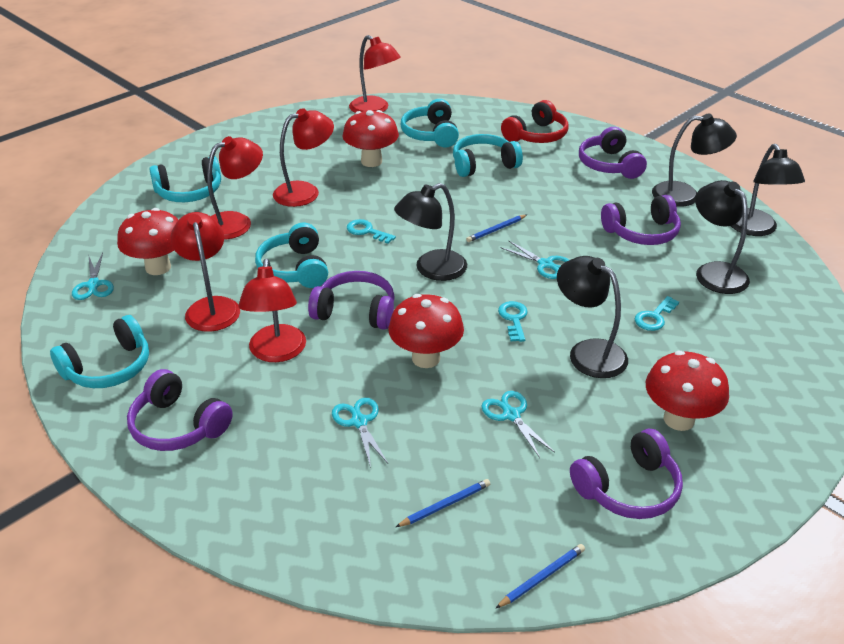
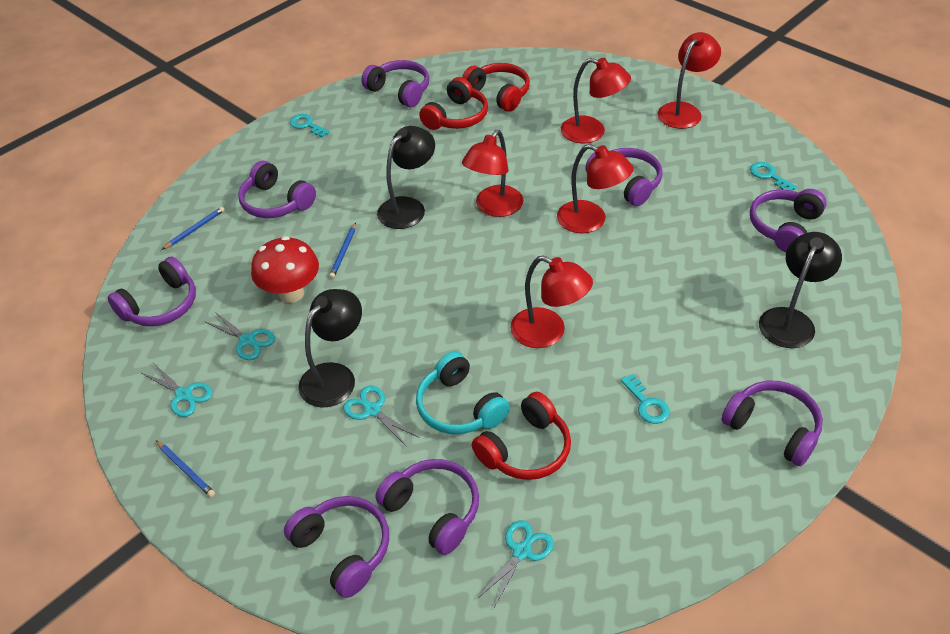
black lamp: 5 -> 3
purple headphones: 5 -> 8
red headphones: 1 -> 3
red mushroom: 4 -> 1
turquoise headphones: 5 -> 1

